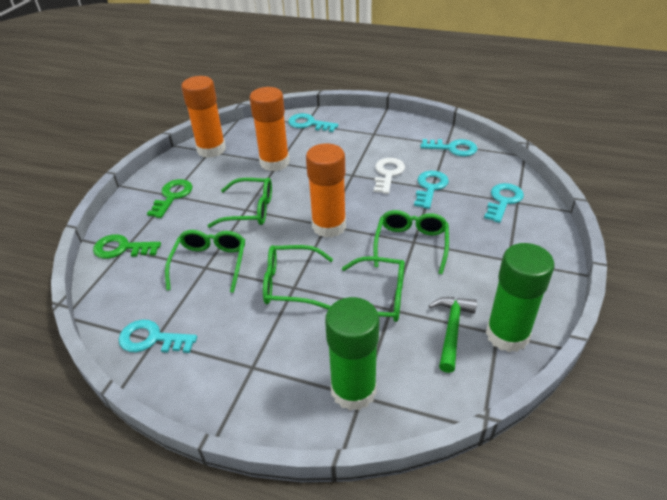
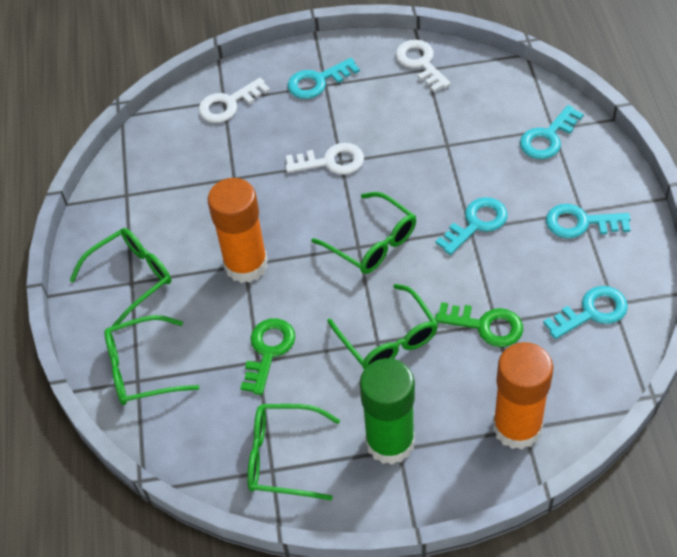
green glue stick: 2 -> 1
green hammer: 1 -> 0
orange glue stick: 3 -> 2
white key: 1 -> 3

